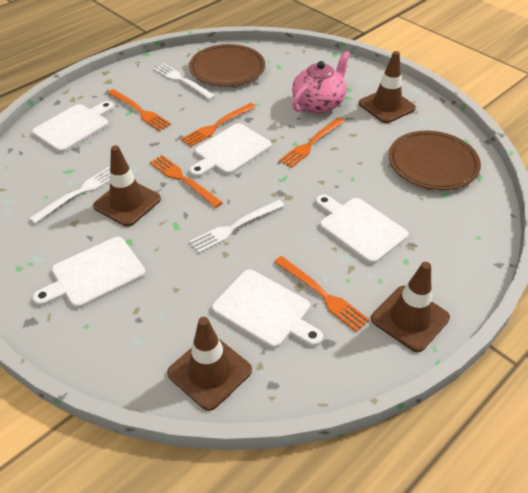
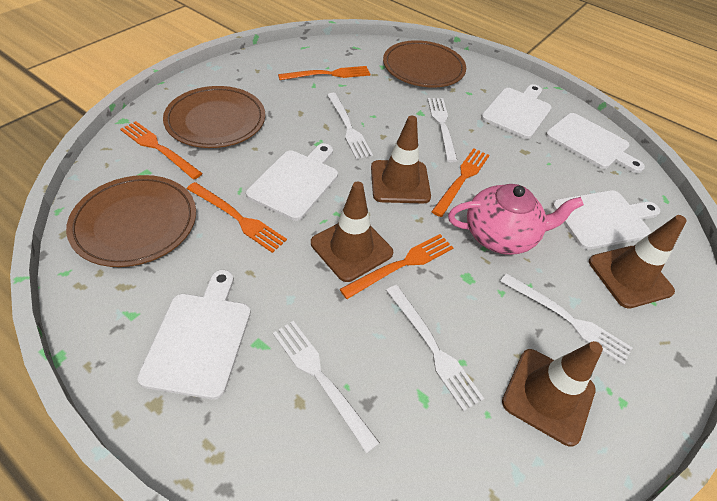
brown plate: 2 -> 3
white fork: 3 -> 5

